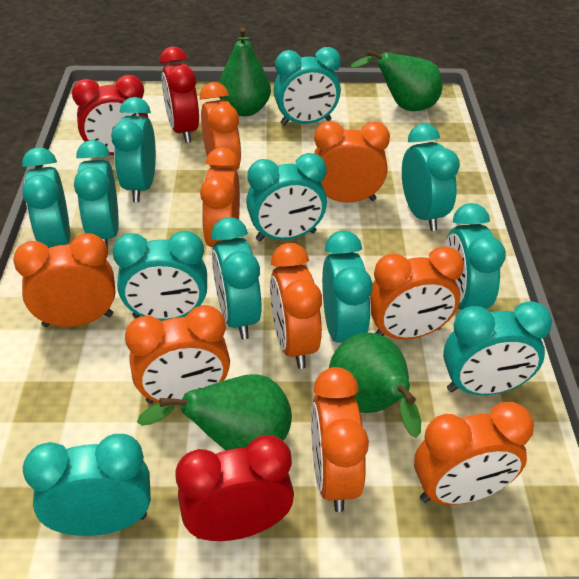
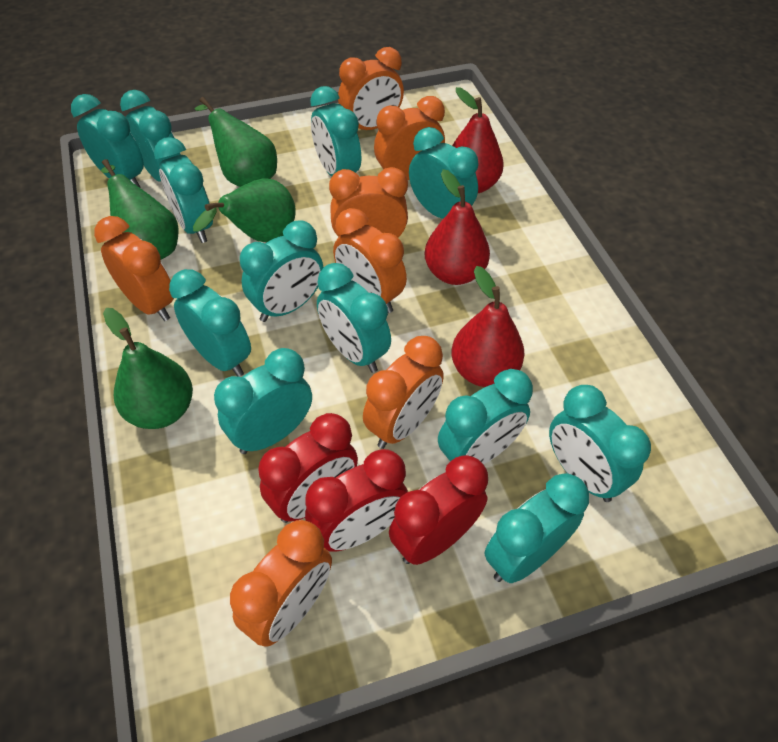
orange clock: 9 -> 7
red pear: 0 -> 3

